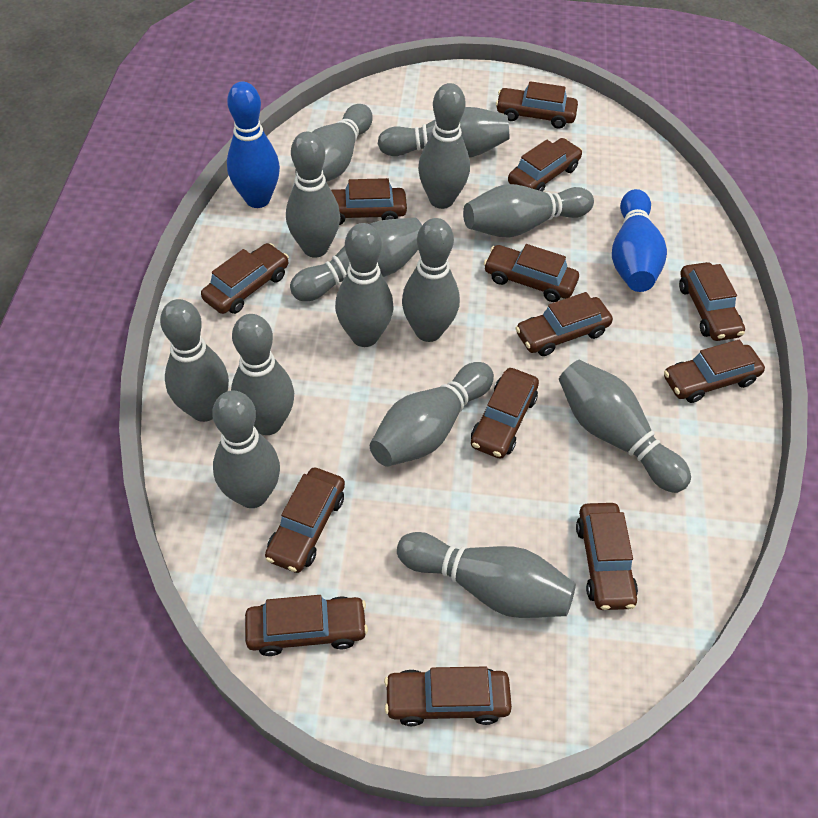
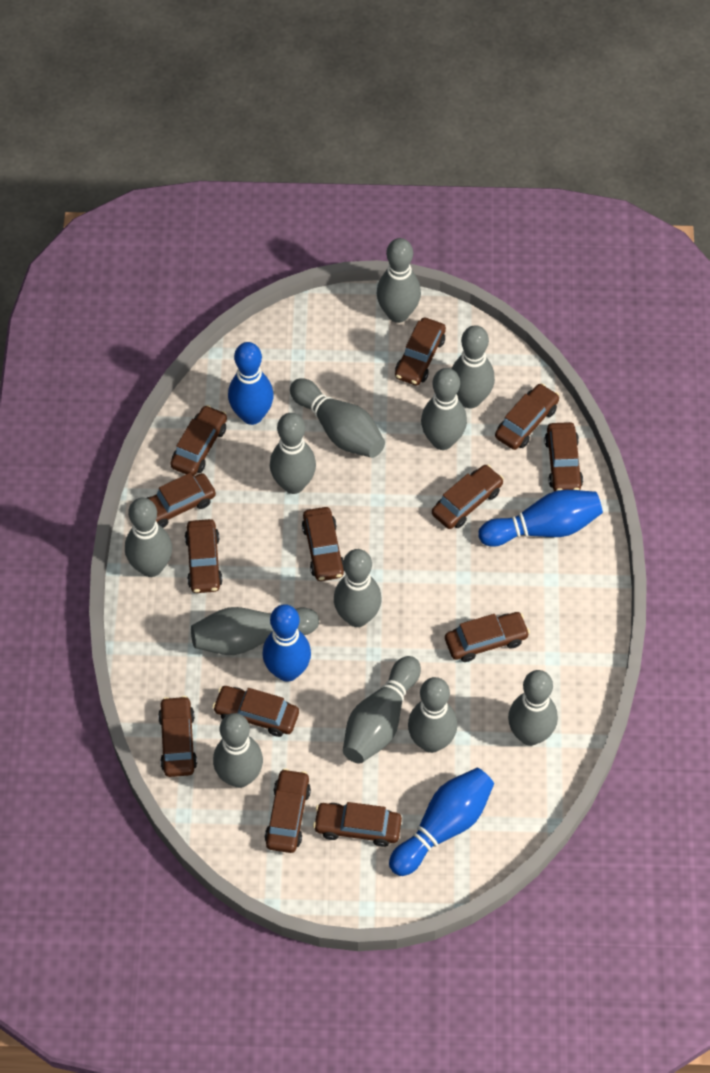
blue bowling pin: 2 -> 4
grey bowling pin: 14 -> 12

